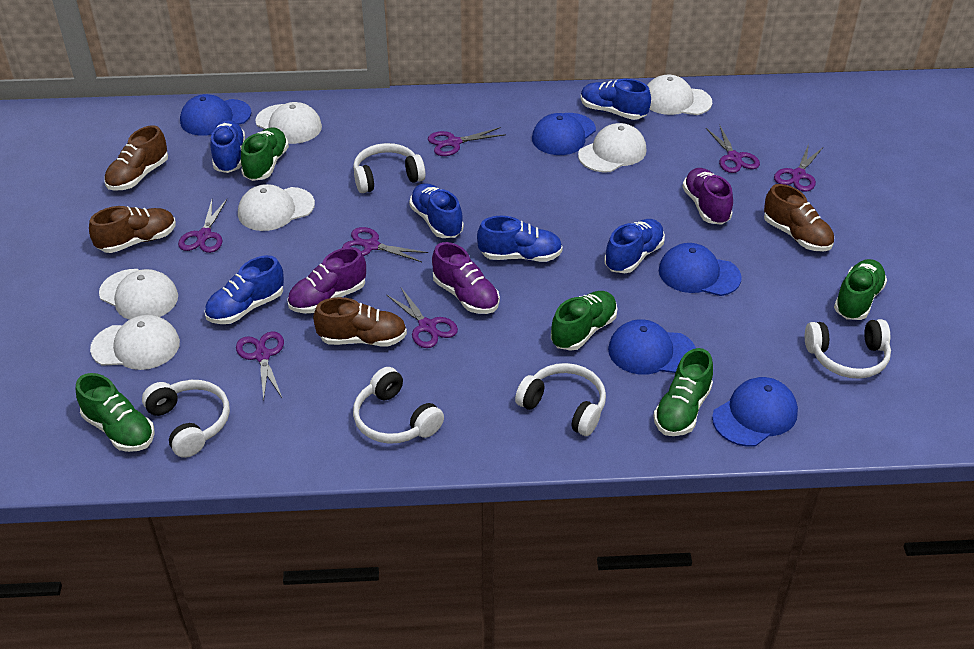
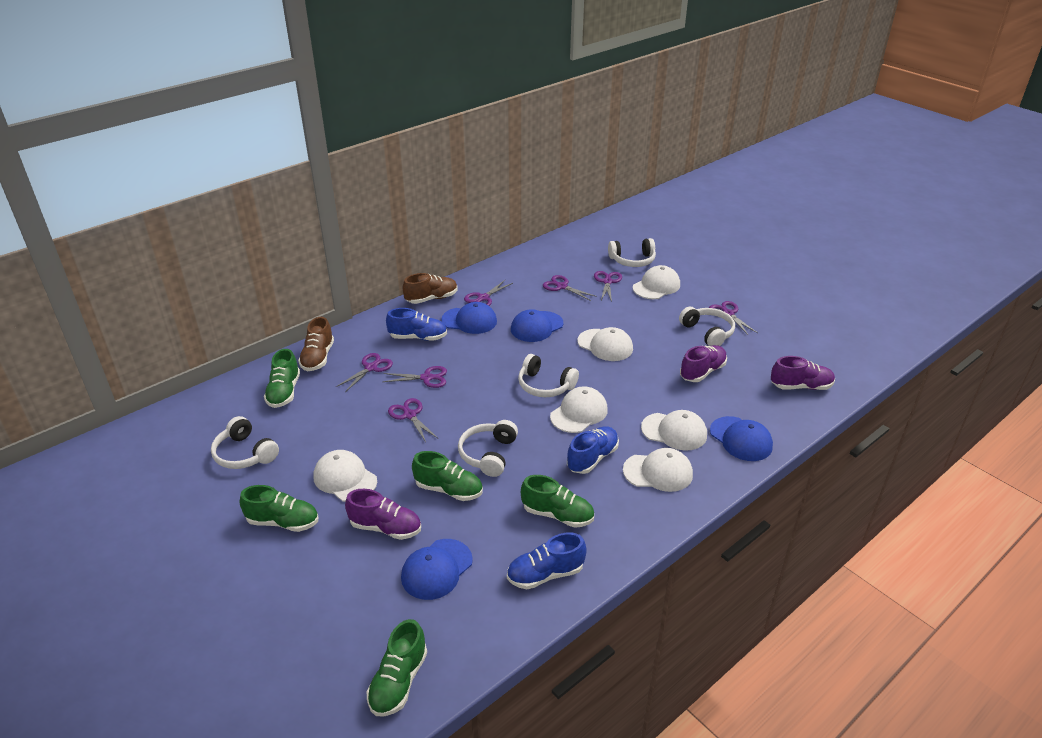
blue cap: 5 -> 4
blue shoe: 6 -> 3
brown shoe: 4 -> 2

